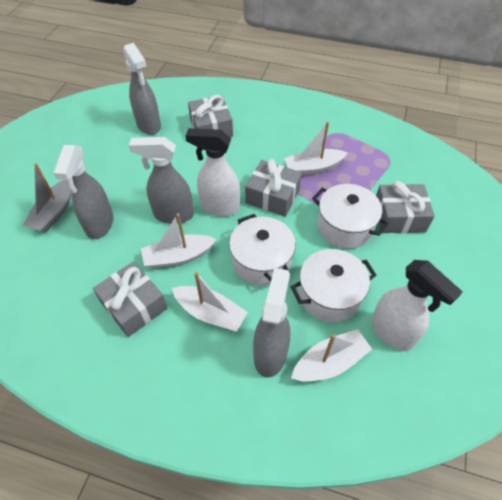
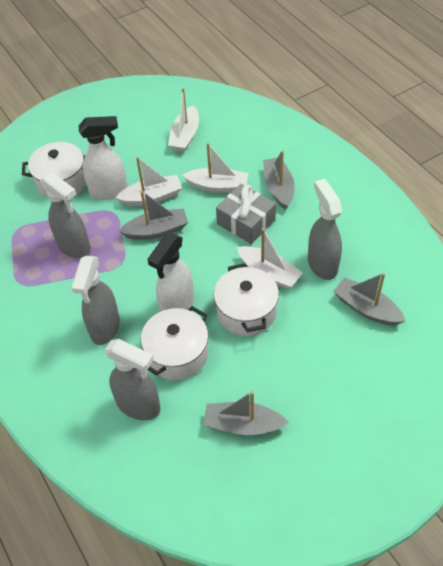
grey boat: 1 -> 4
grey gift: 4 -> 1

